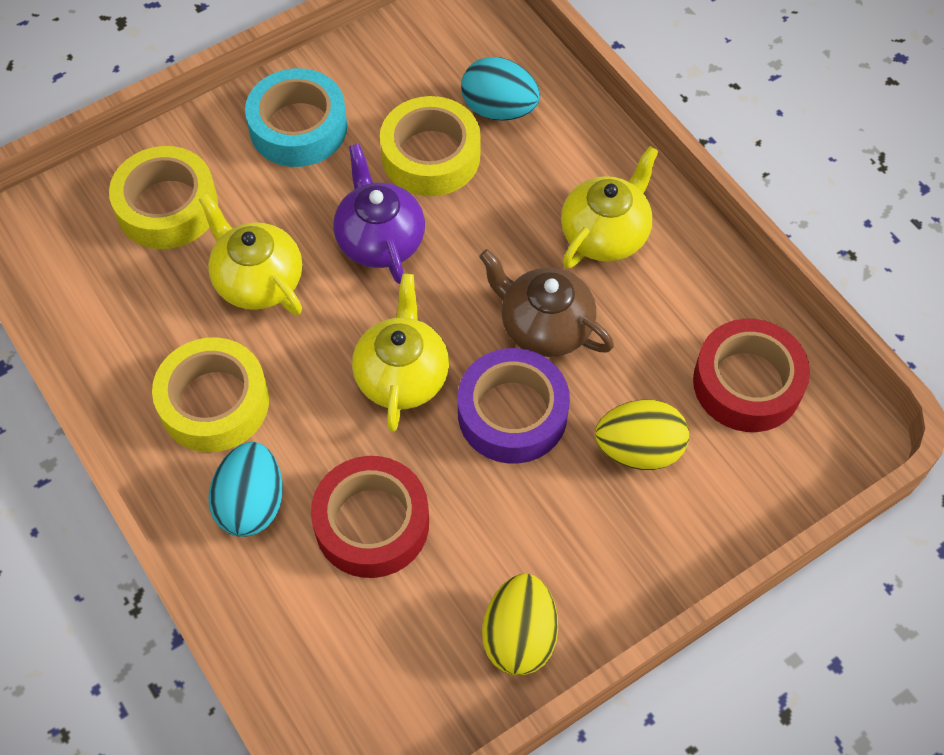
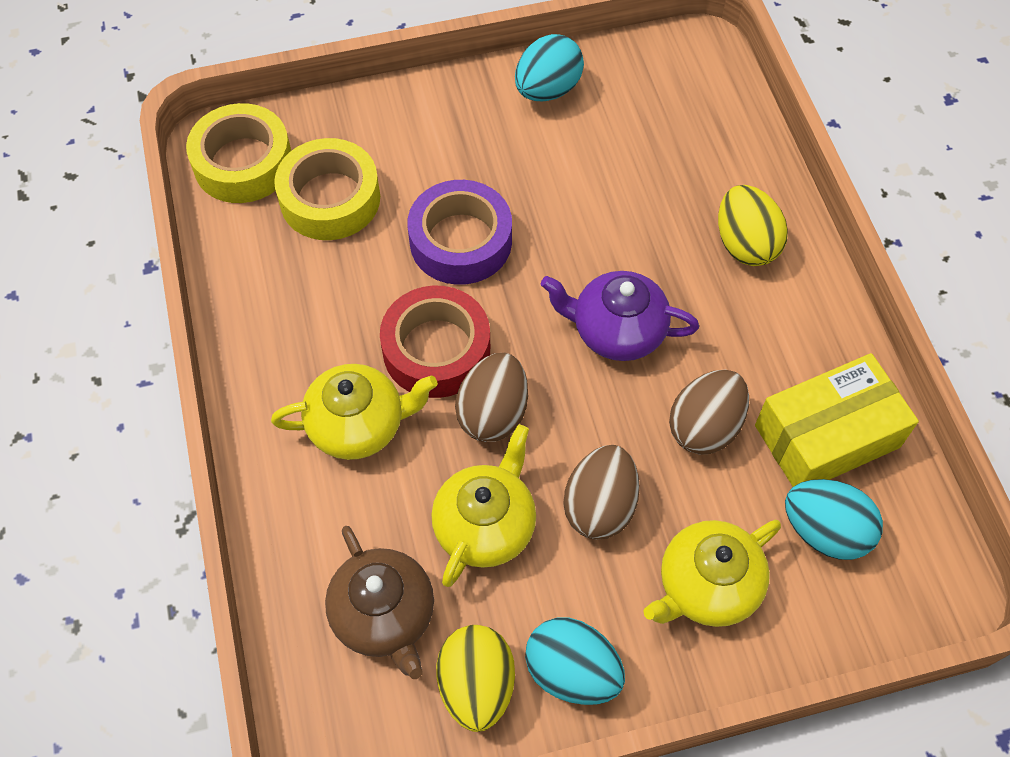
brown egg: 0 -> 3
red tape: 2 -> 1
turquoise egg: 2 -> 3
turquoise tape: 1 -> 0
yellow box: 0 -> 1
yellow tape: 3 -> 2

